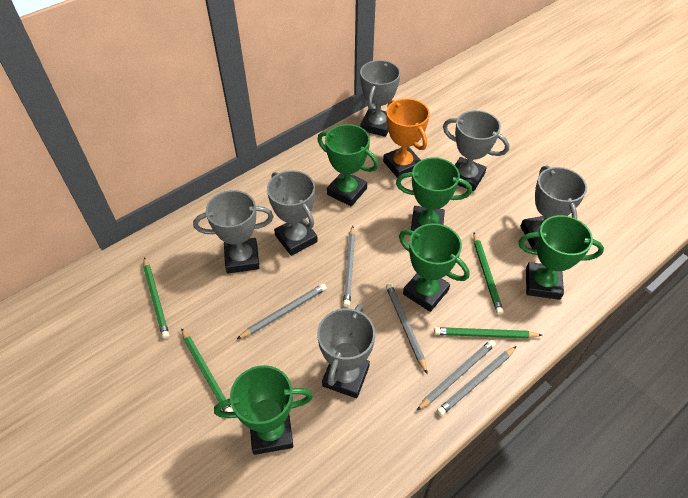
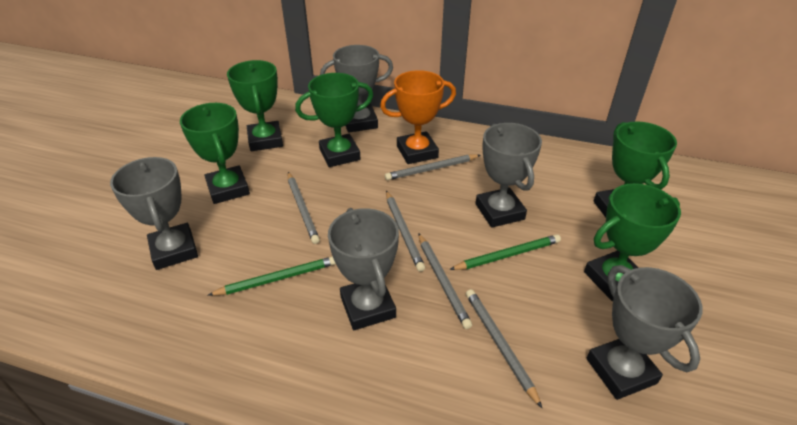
green pencil: 4 -> 2
grey trophy: 6 -> 5

